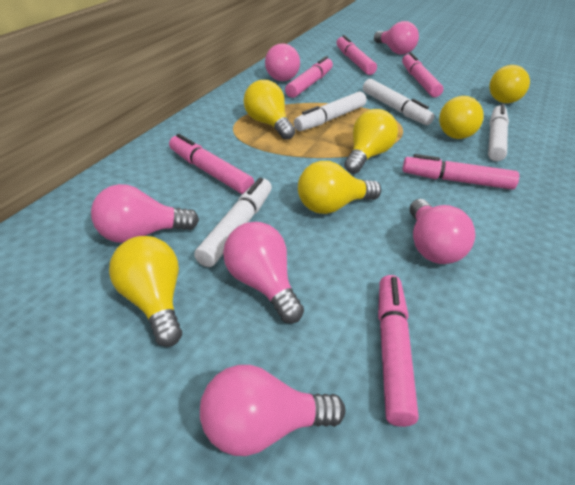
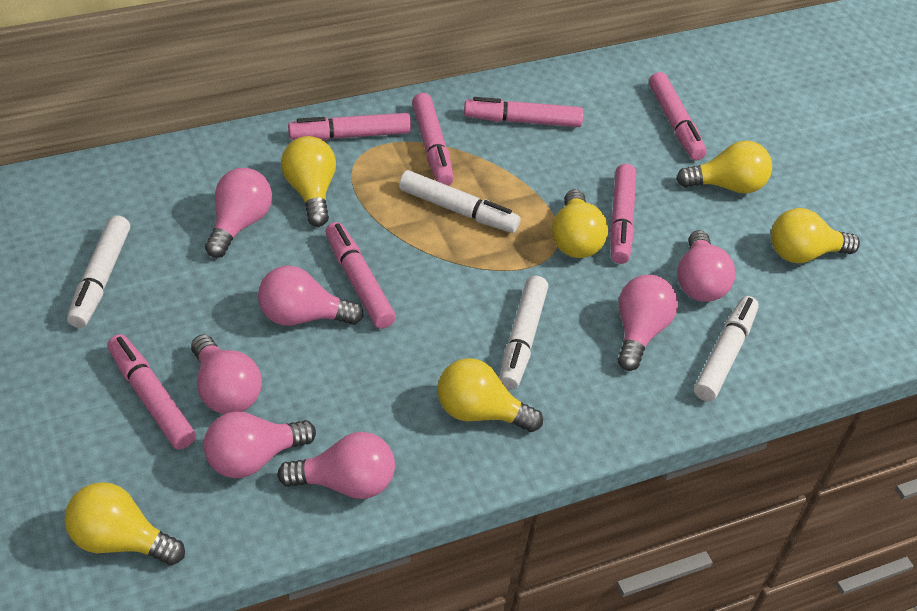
pink light bulb: 6 -> 7
pink marker: 6 -> 7

